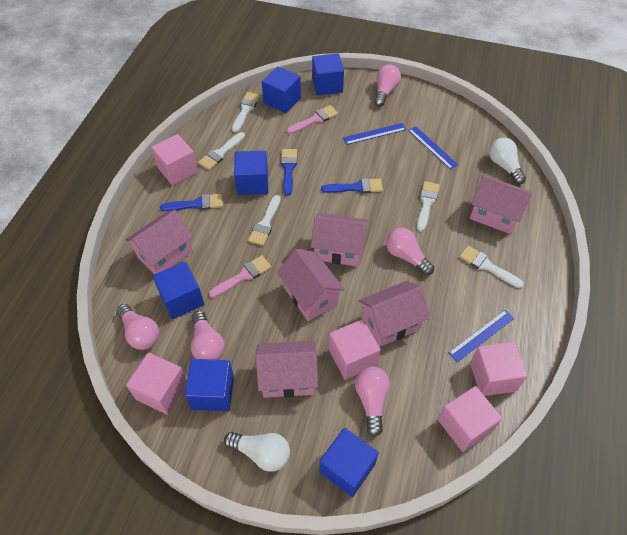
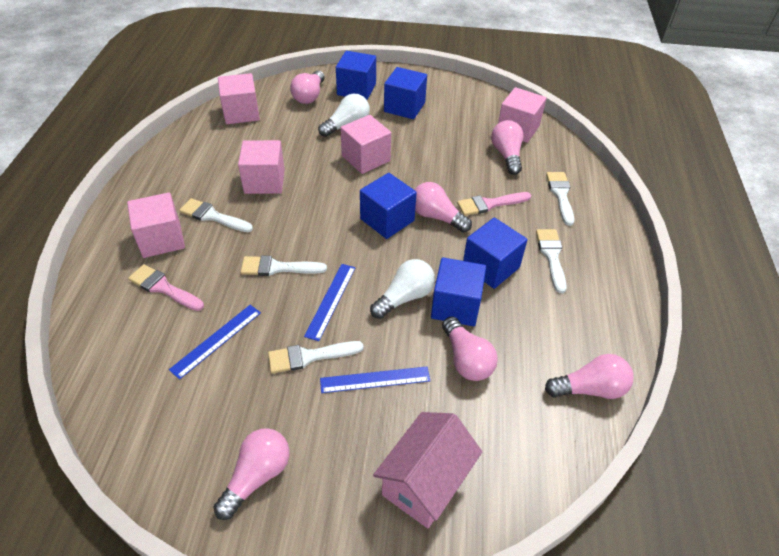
blue brush: 3 -> 0
blue cube: 6 -> 5
pink house: 6 -> 1
pink light bulb: 5 -> 6

